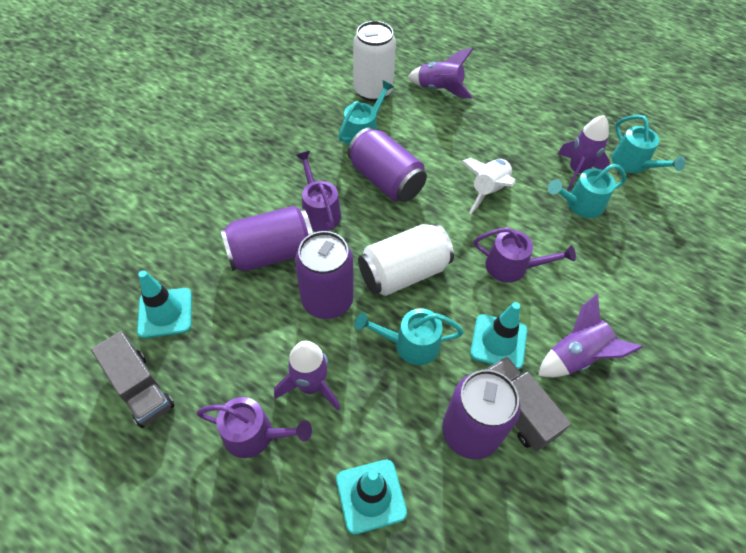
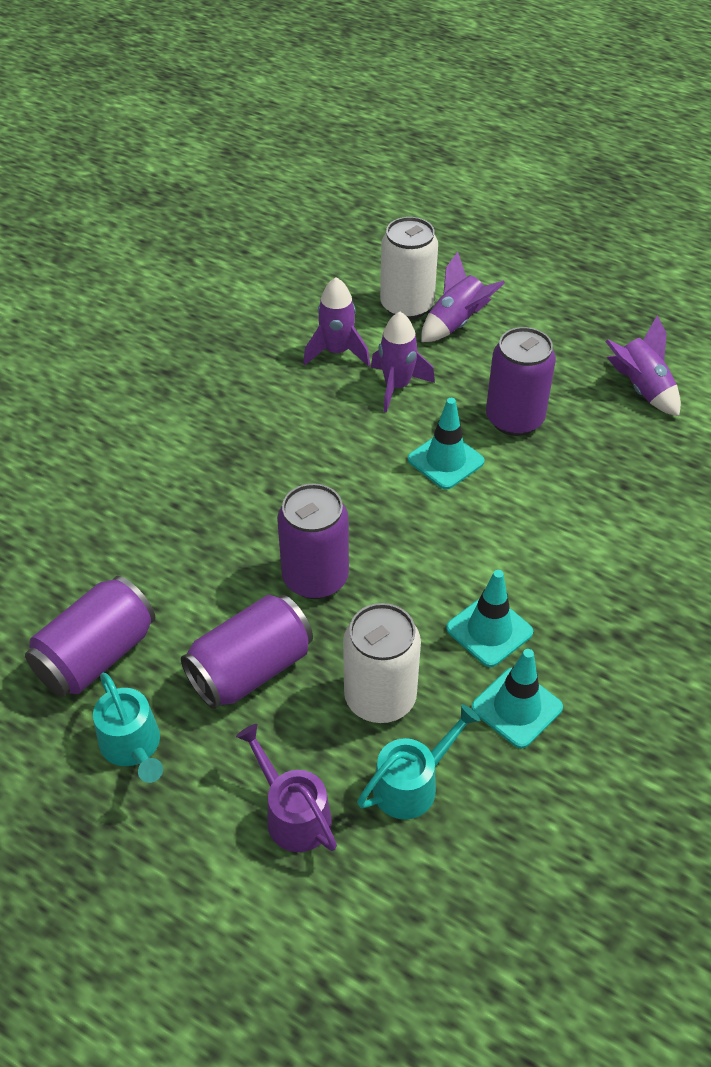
grey truck: 2 -> 0
purple watering can: 3 -> 1
turquoise watering can: 4 -> 2
white rocket: 1 -> 0

